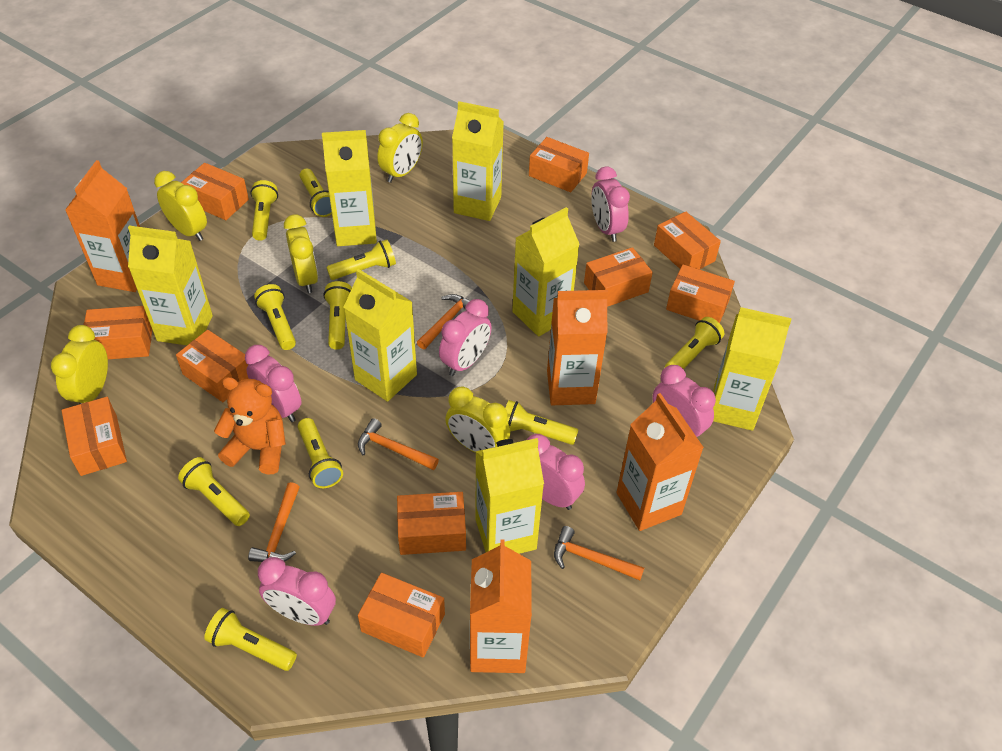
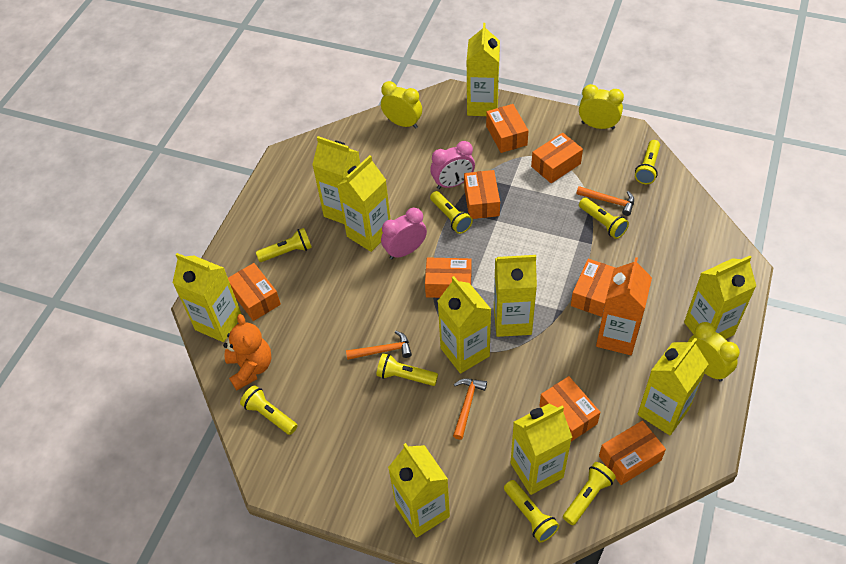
orange box: 10 -> 8
orange carton: 4 -> 1
orange hammer: 4 -> 3
pink clock: 6 -> 2
yellow carton: 7 -> 10
yellow clock: 5 -> 3
yellow flashlight: 10 -> 8

